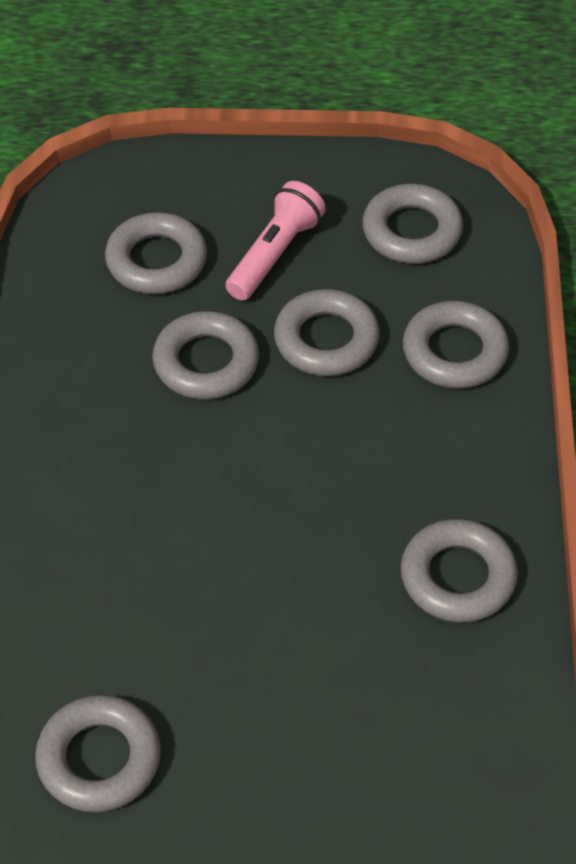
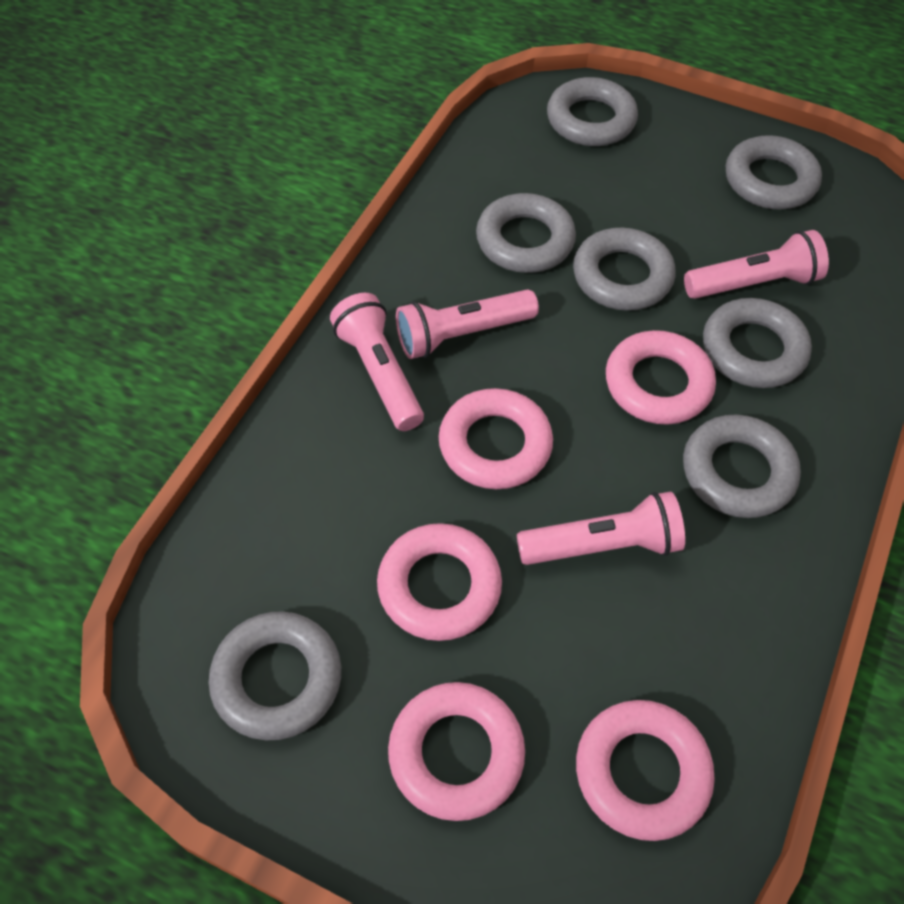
pink flashlight: 1 -> 4
pink ring: 0 -> 5

